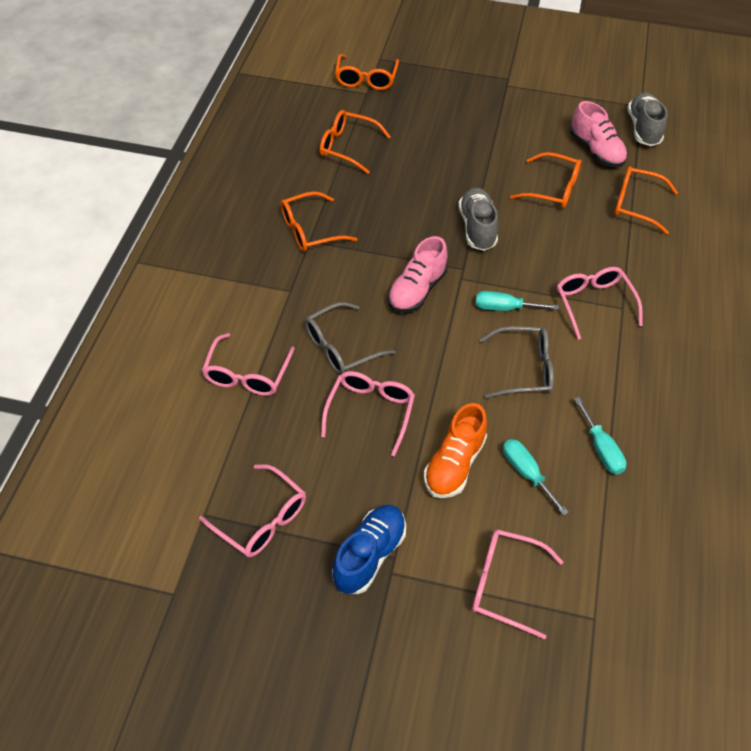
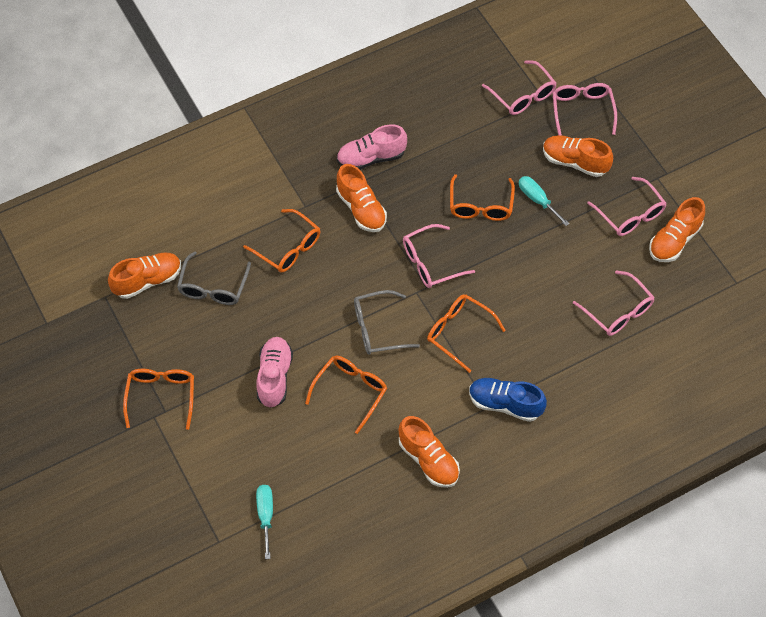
grey shoe: 2 -> 0
orange shoe: 1 -> 5
turquoise screwdriver: 3 -> 2

